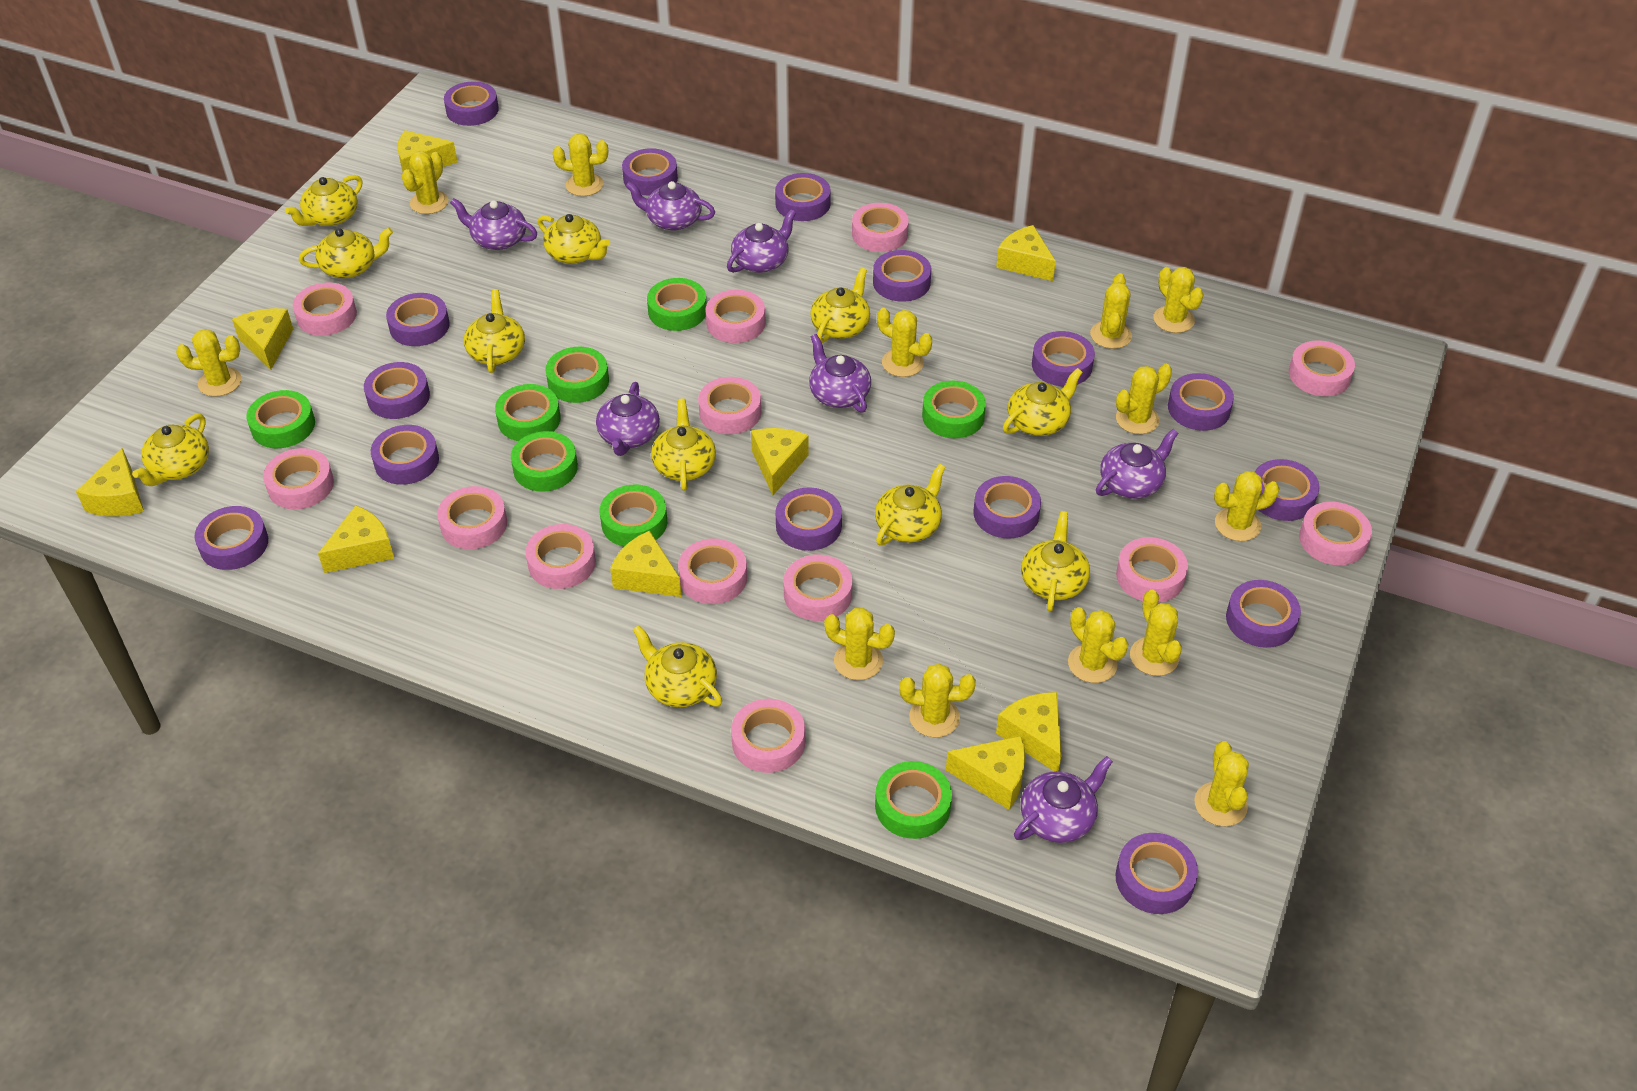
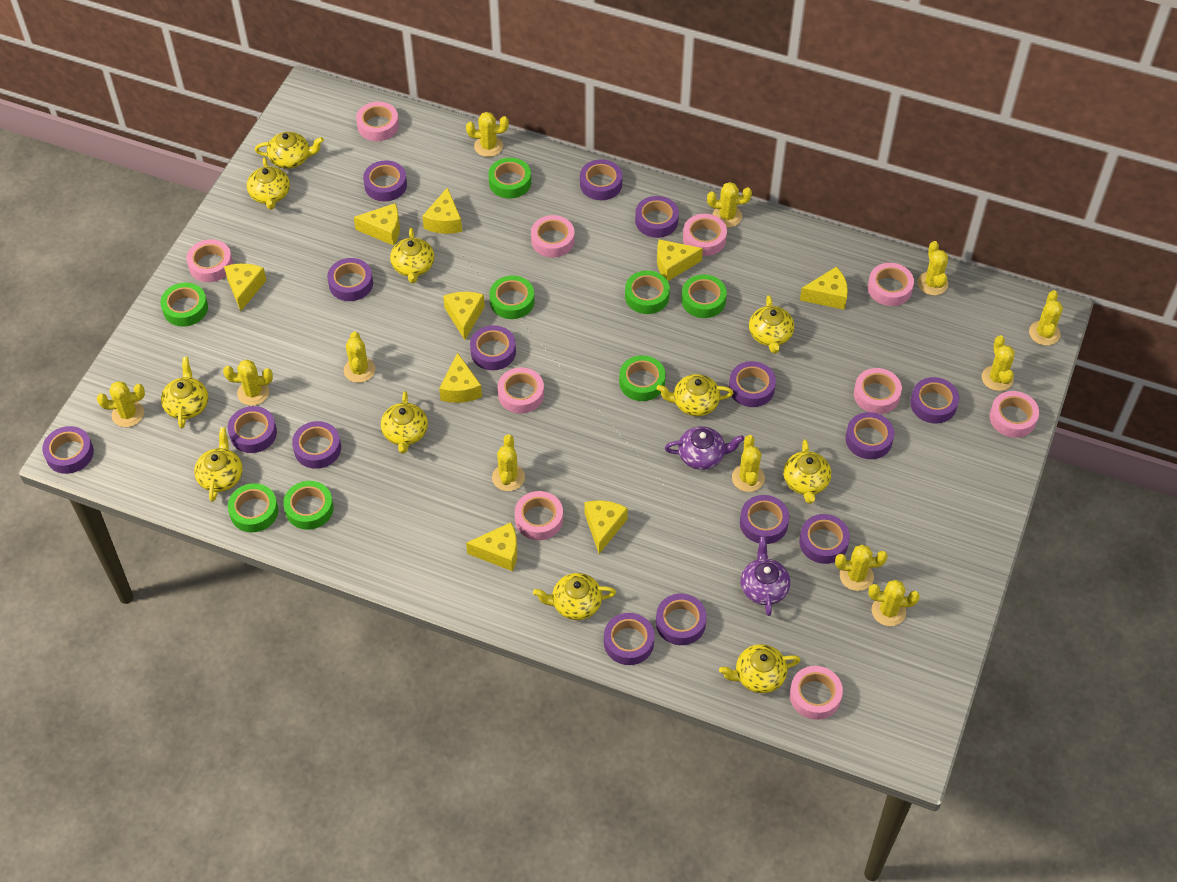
pink tape: 13 -> 10
purple teapot: 7 -> 2
yellow cactus: 13 -> 12

